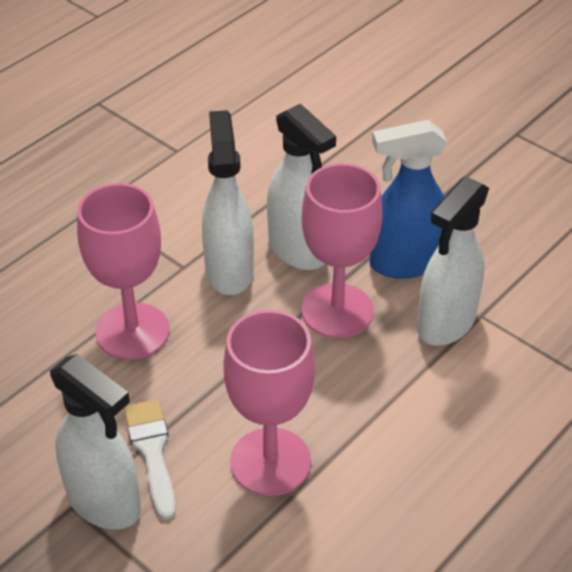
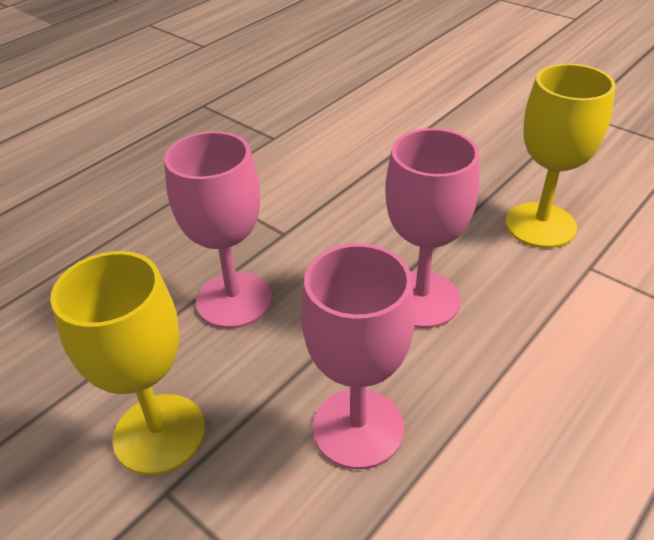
blue spray bottle: 1 -> 0
white brush: 1 -> 0
white spray bottle: 4 -> 0
yellow goblet: 0 -> 2

